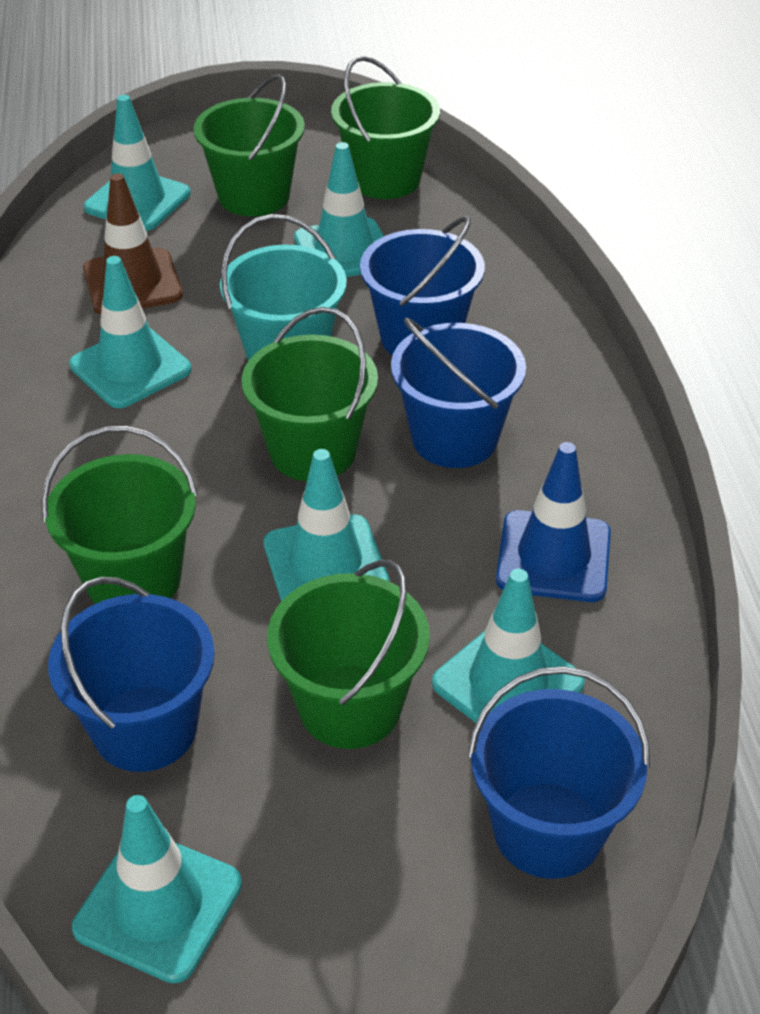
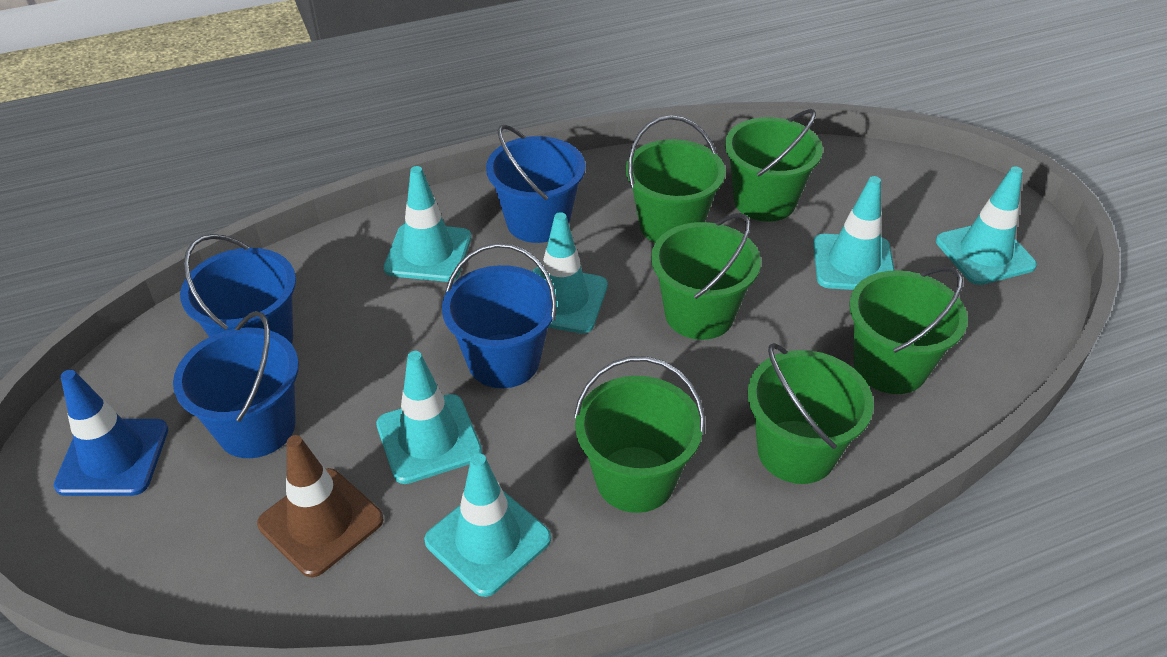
green bucket: 5 -> 6
turquoise bucket: 1 -> 0

